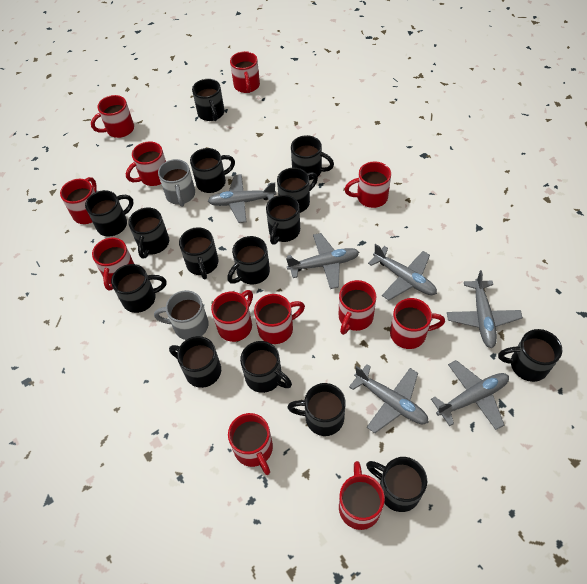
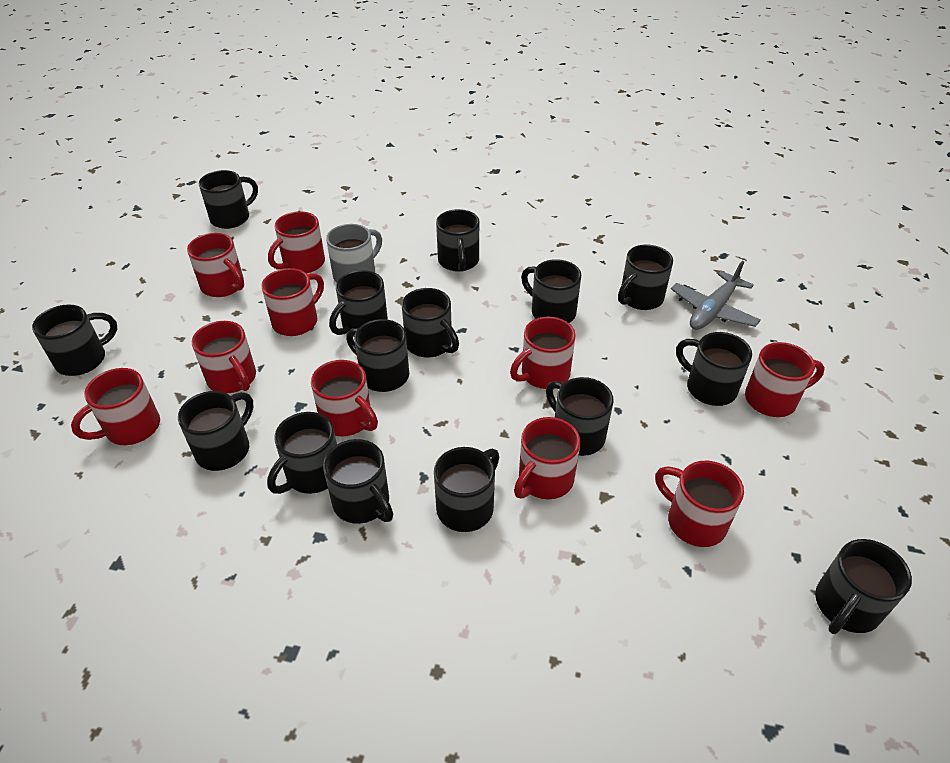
grey mug: 2 -> 1
grey plane: 6 -> 1
red mug: 12 -> 10

